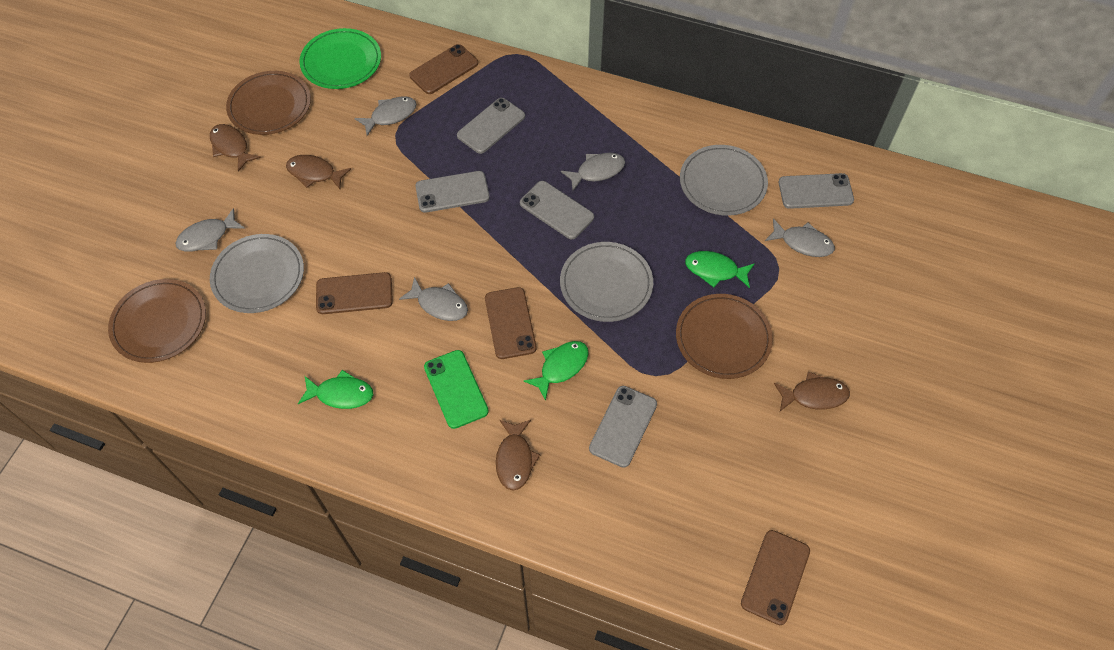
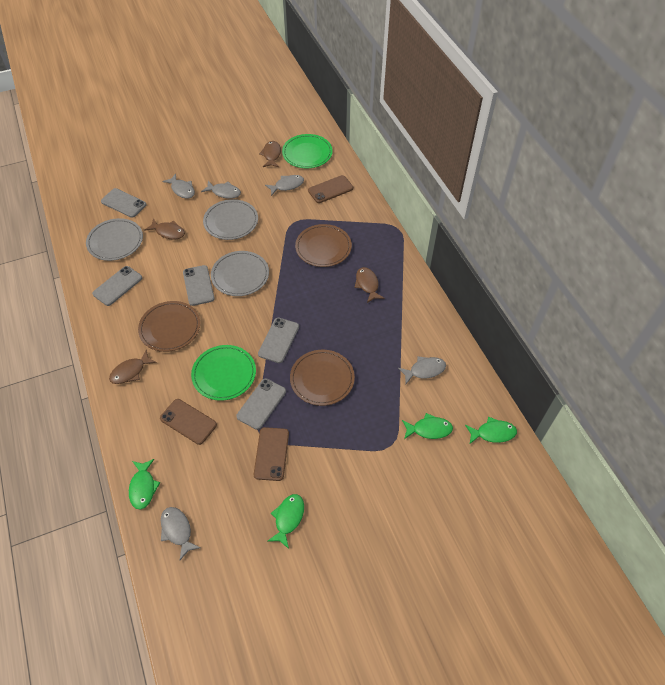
brown phone: 4 -> 3
green fish: 3 -> 4
green phone: 1 -> 0
green plate: 1 -> 2

